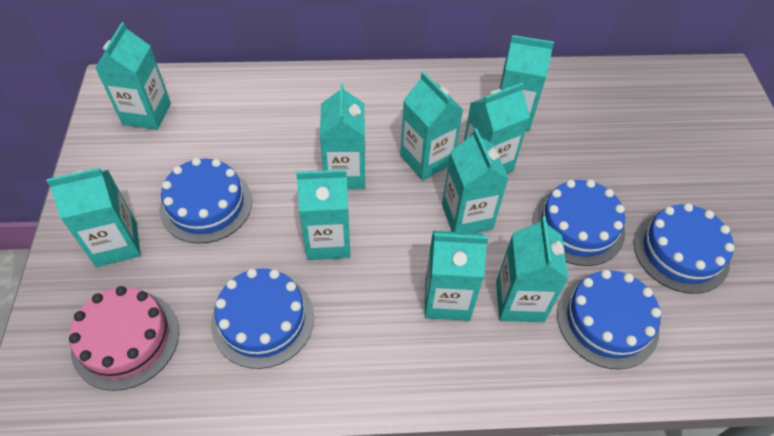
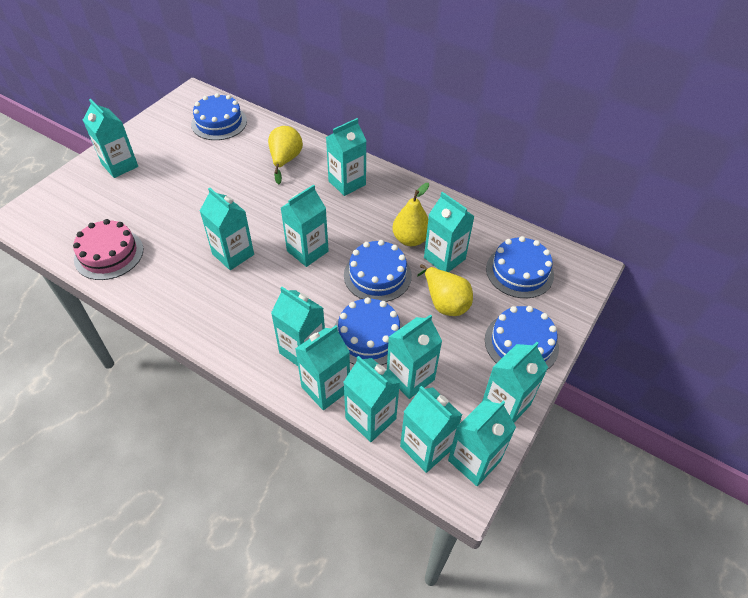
turquoise carton: 10 -> 12
yellow pear: 0 -> 3

